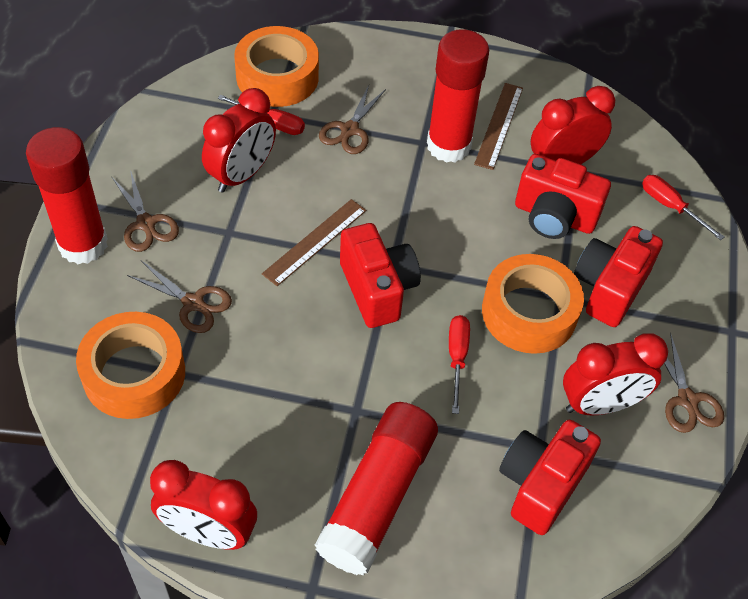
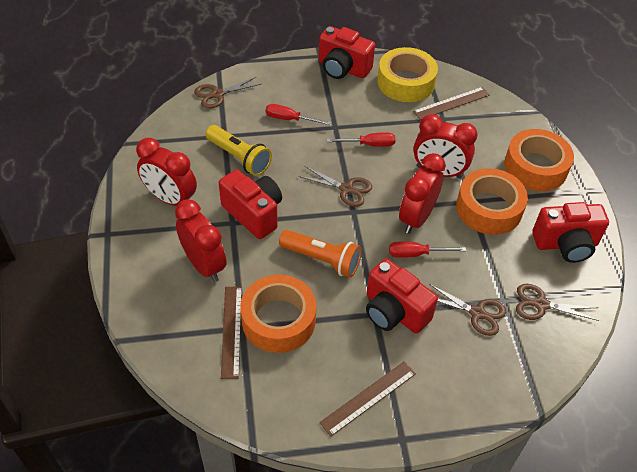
brown ruler: 2 -> 3
orange flashlight: 0 -> 1
red glue stick: 3 -> 0
yellow flashlight: 0 -> 1
yellow tape: 0 -> 1

